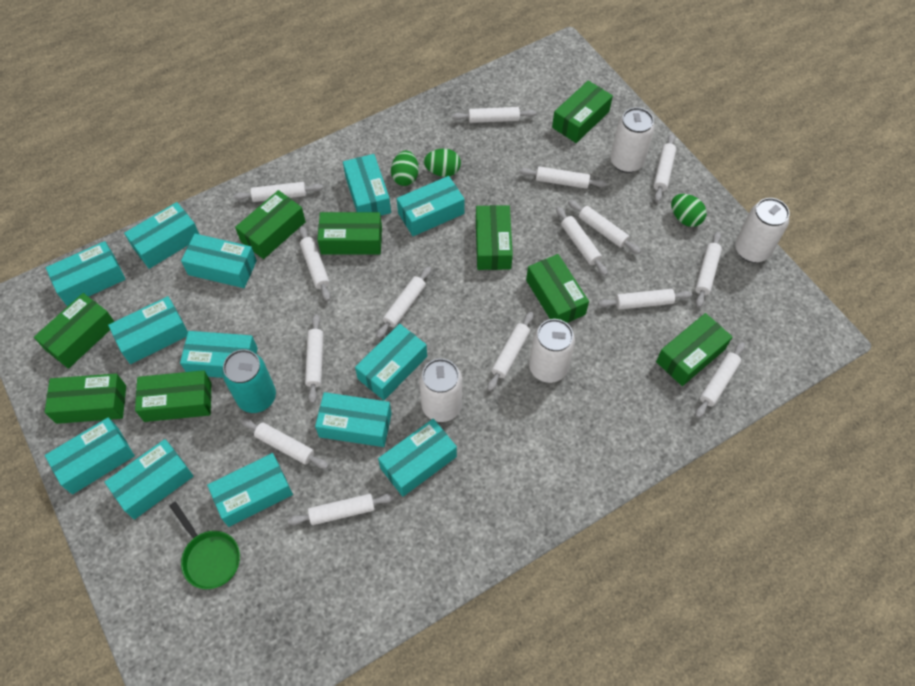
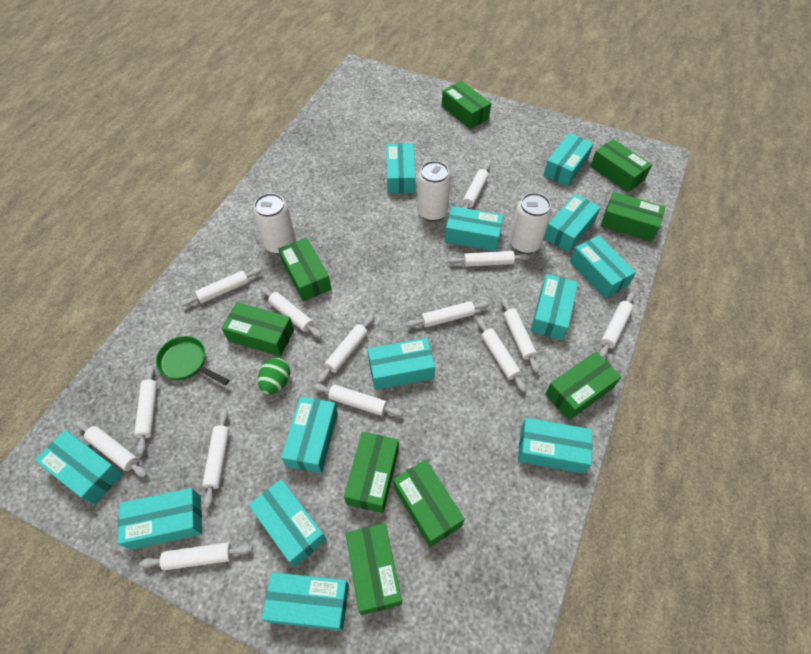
green egg: 3 -> 1
turquoise can: 1 -> 0
white can: 4 -> 3
white rolling pin: 15 -> 14

